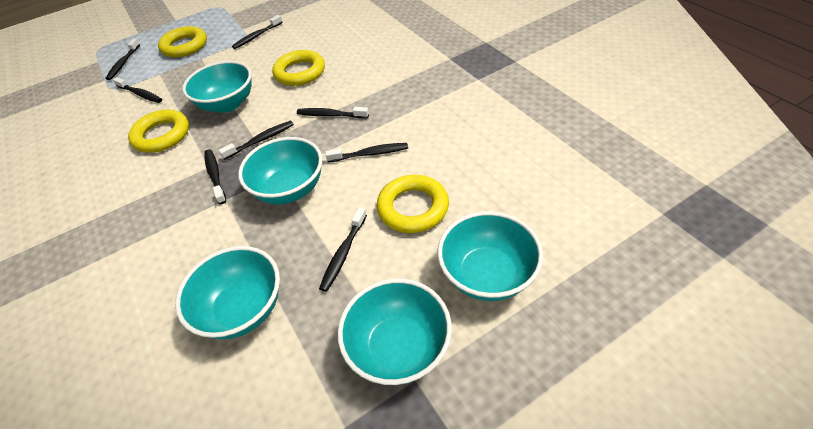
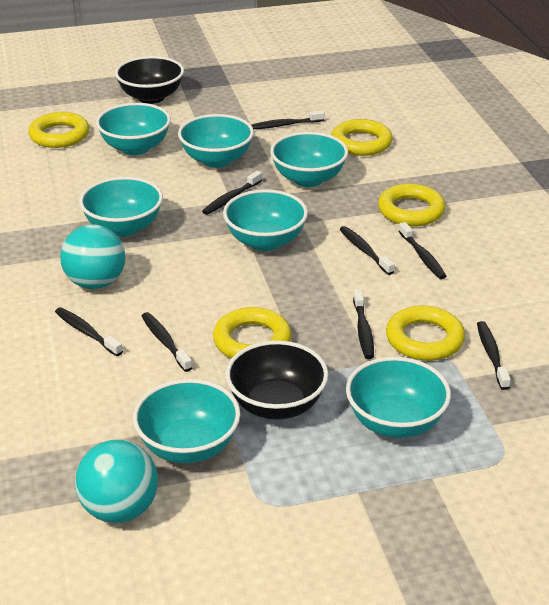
black bowl: 0 -> 2
turquoise ball: 0 -> 2
turquoise bowl: 5 -> 7
yellow ring: 4 -> 5

